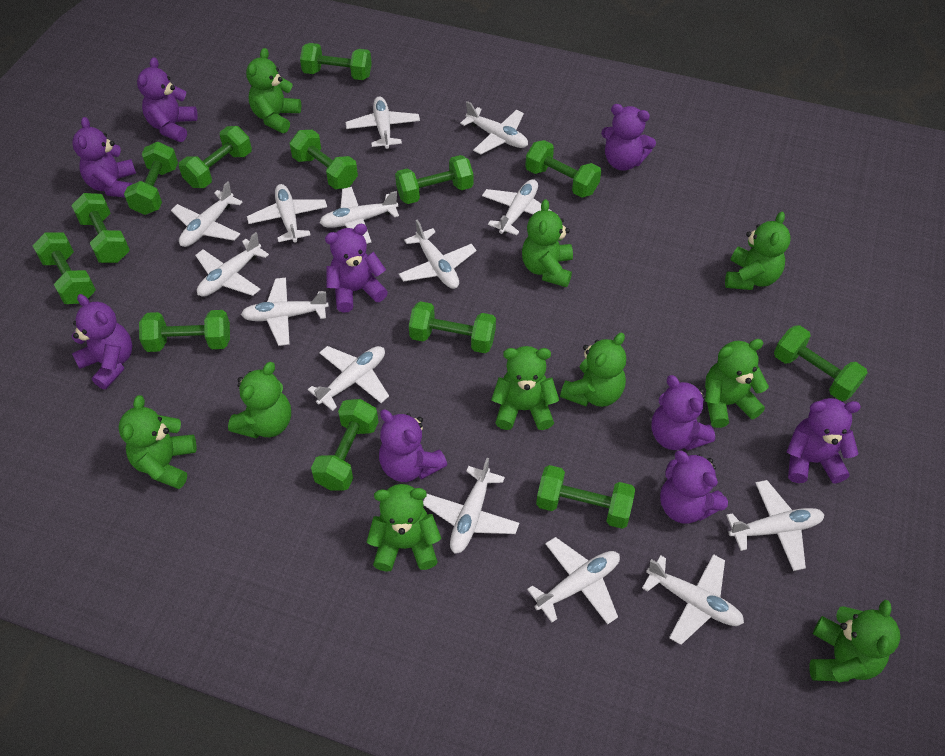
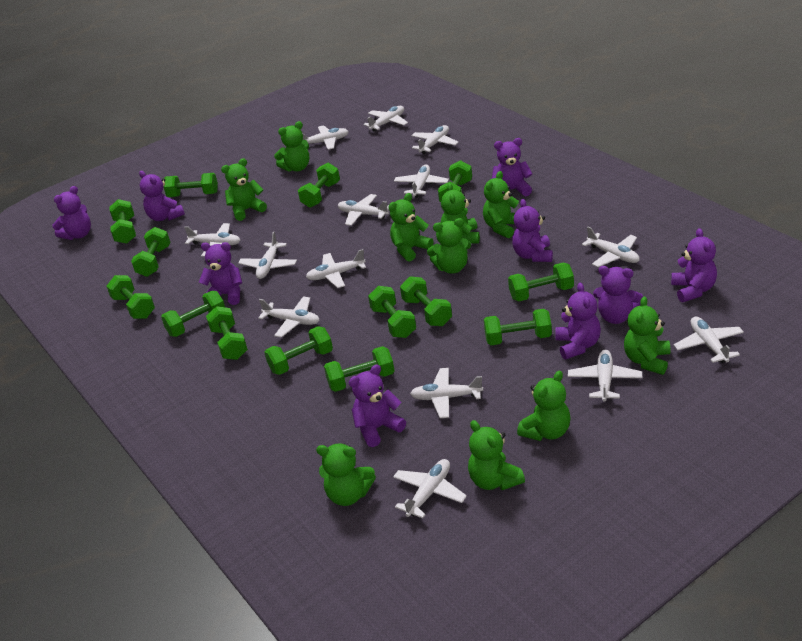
green dumbbell: 13 -> 14

